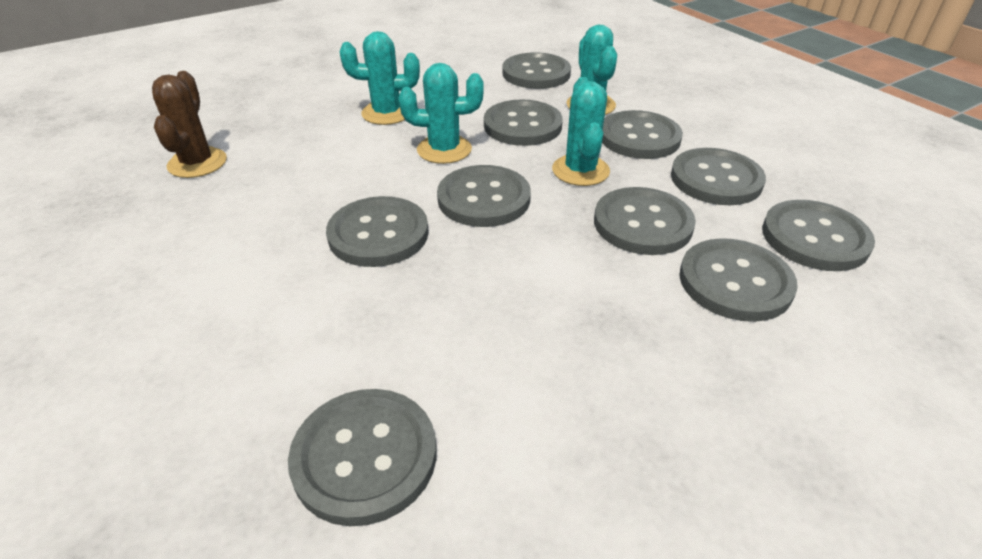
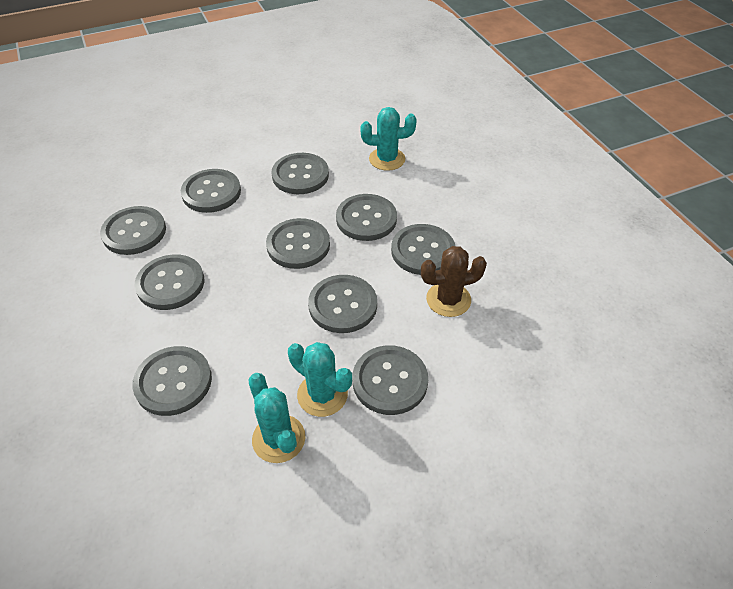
turquoise cactus: 4 -> 3

